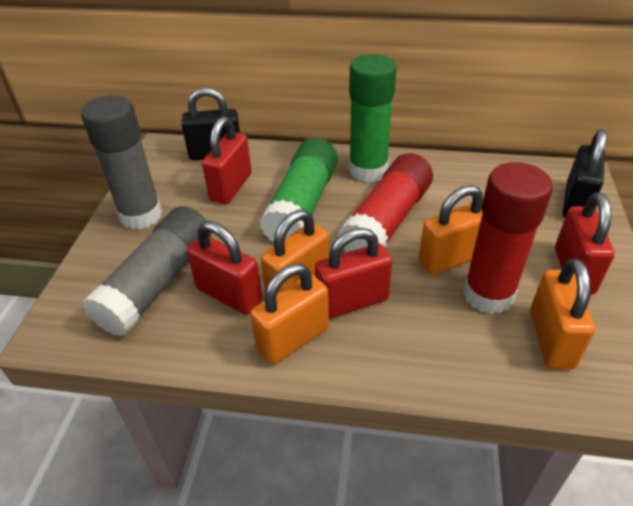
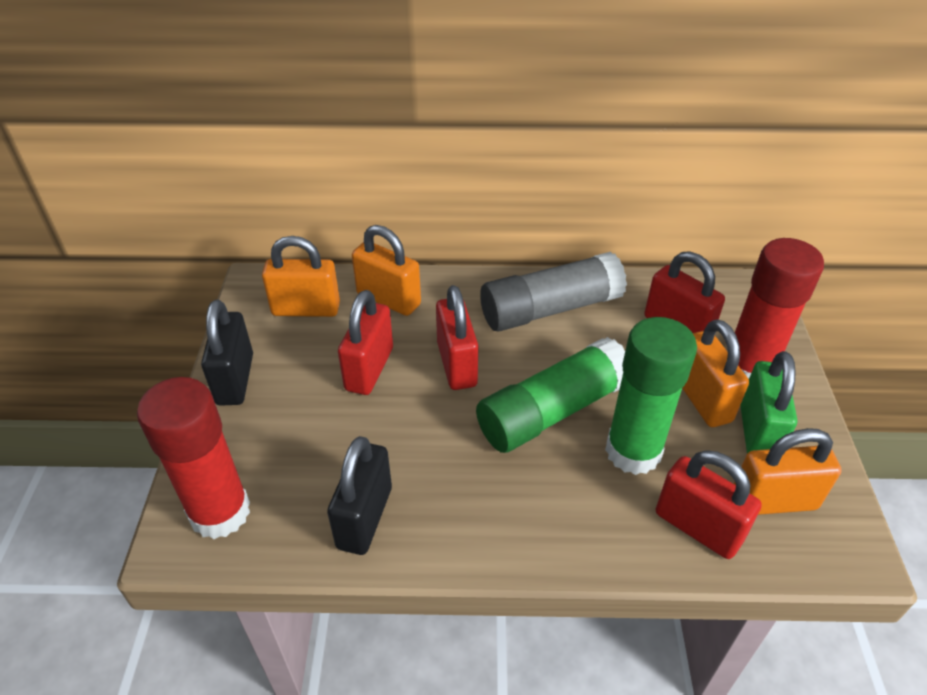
green padlock: 0 -> 1
grey glue stick: 2 -> 1

